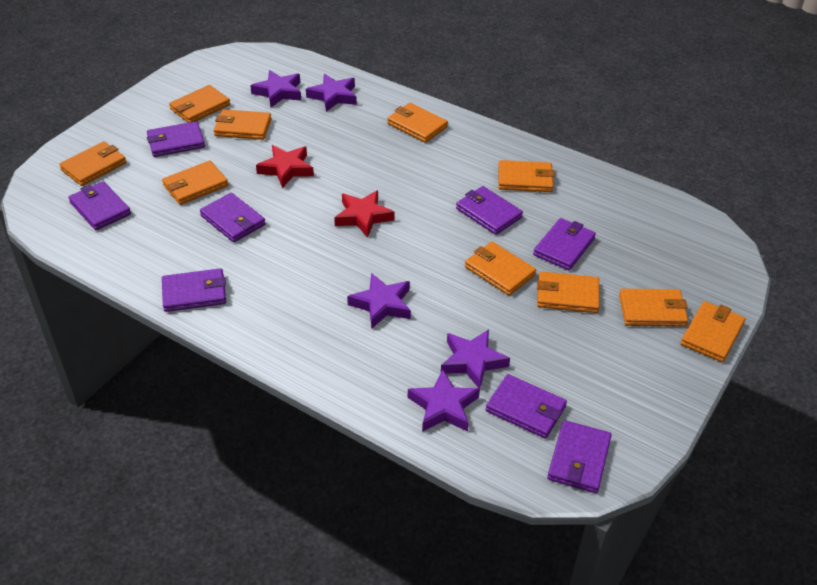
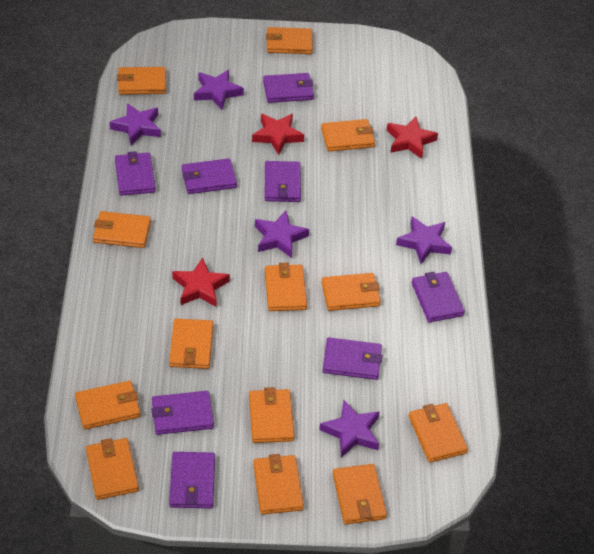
orange wallet: 10 -> 13
red star: 2 -> 3

